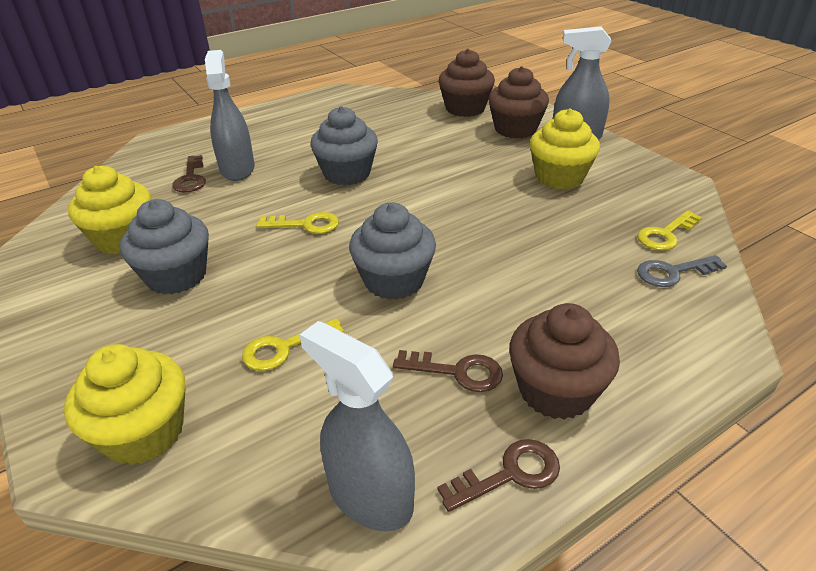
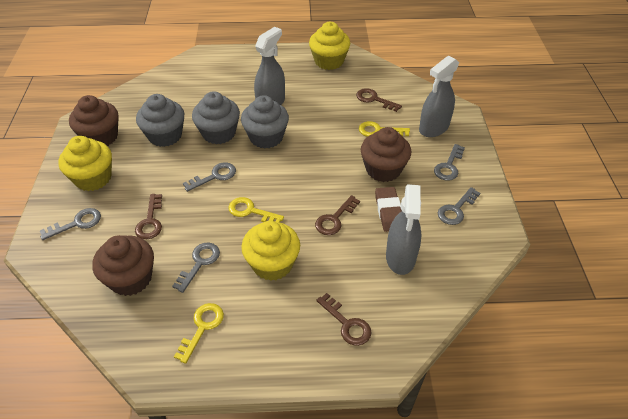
brown eraser: 0 -> 1
brown key: 3 -> 4
grey key: 1 -> 5

